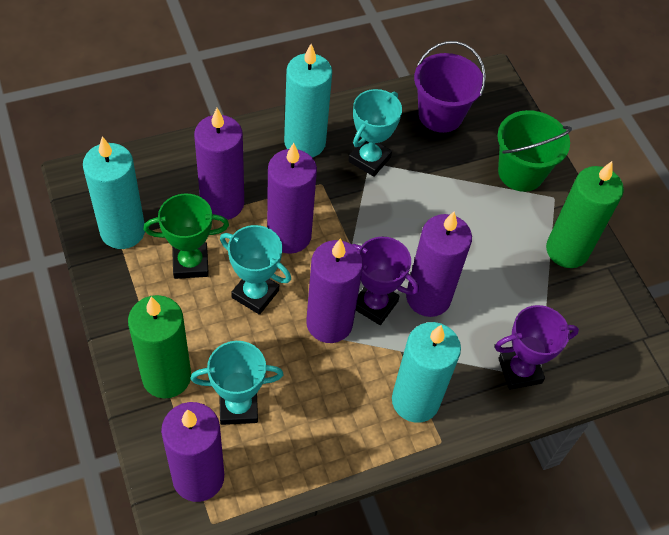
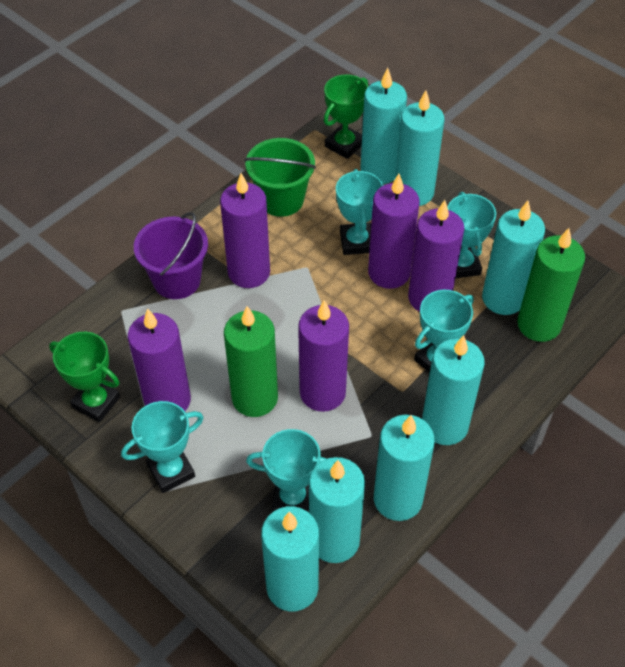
green trophy: 1 -> 2
purple trophy: 2 -> 0
turquoise candle: 3 -> 7
turquoise trophy: 3 -> 5

